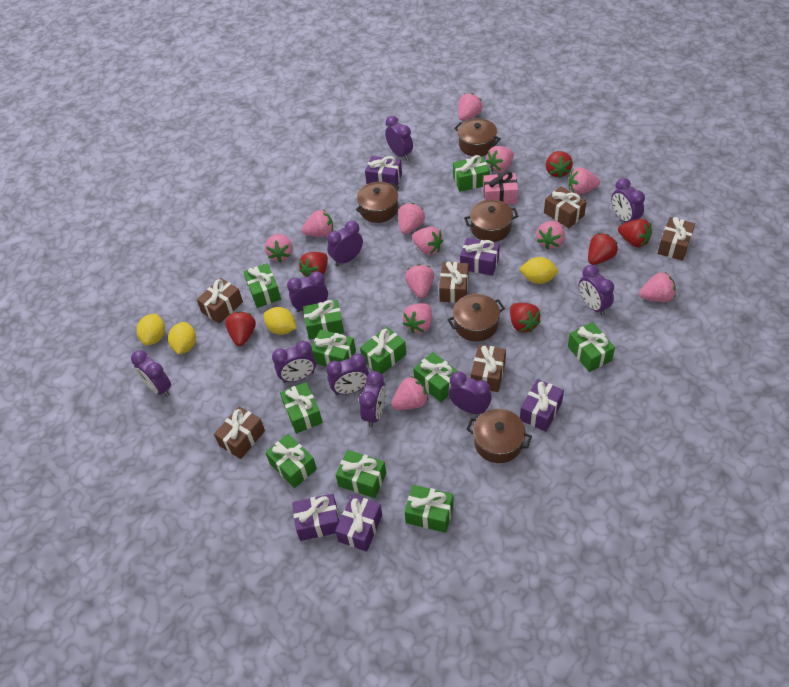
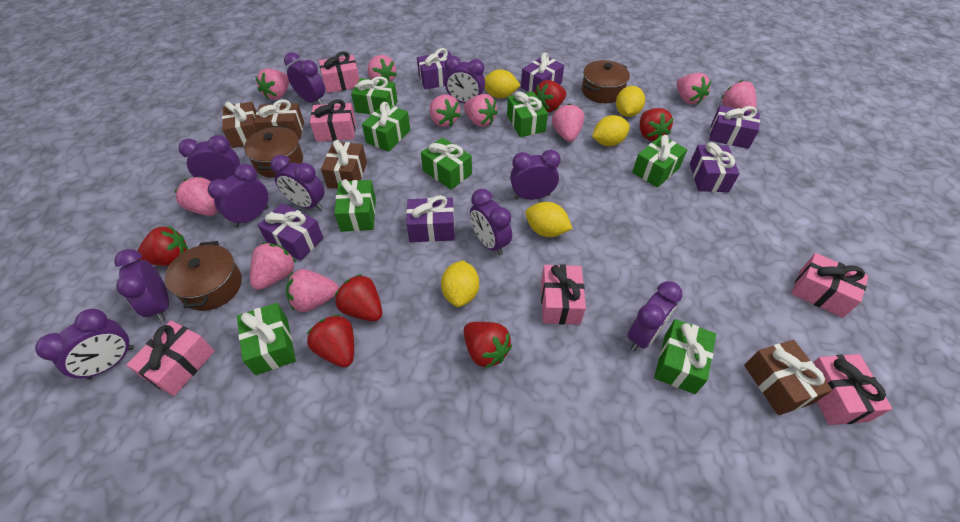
brown gift: 6 -> 4
brown pot: 5 -> 3
green gift: 11 -> 8
pink gift: 1 -> 6
pink strawberry: 12 -> 10
purple gift: 5 -> 6
yellow lemon: 4 -> 5

